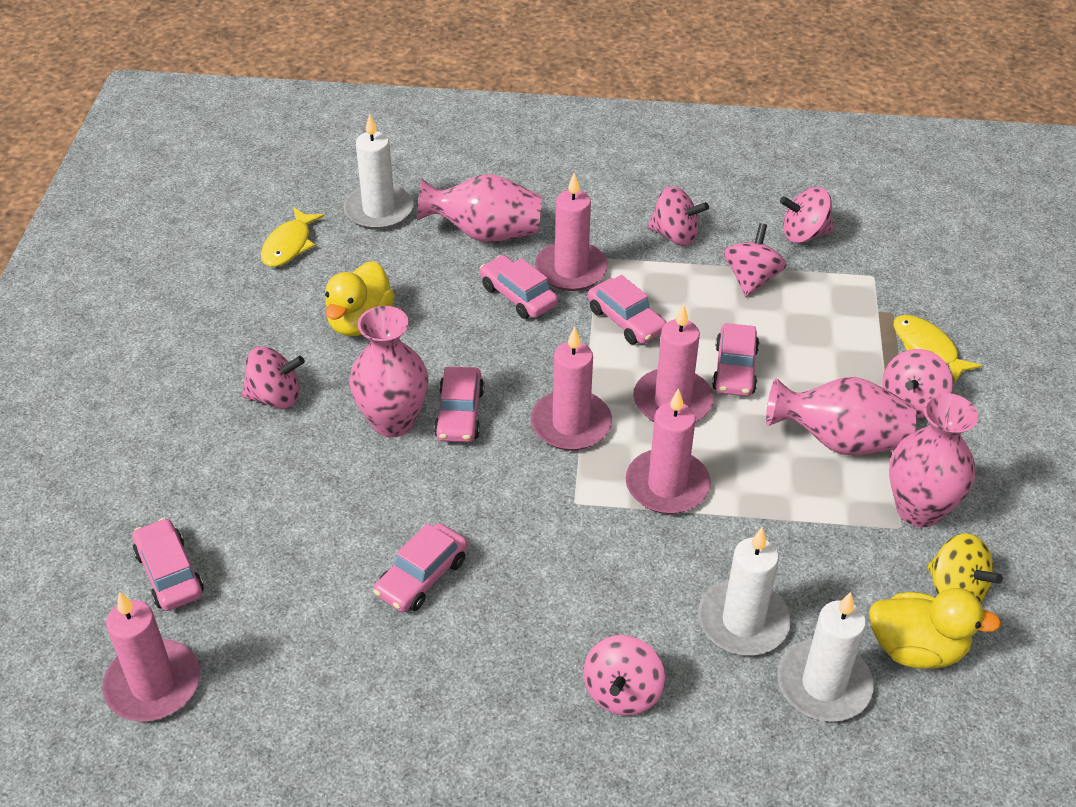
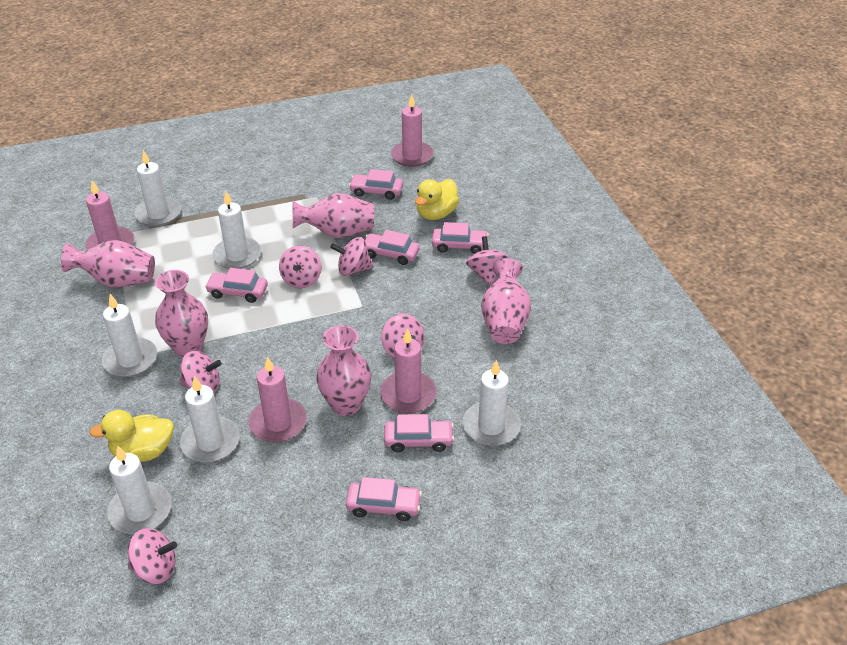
pink candle: 5 -> 4
pink vase: 4 -> 5
white candle: 3 -> 6
yellow fish: 2 -> 0
yellow spinning top: 1 -> 0

